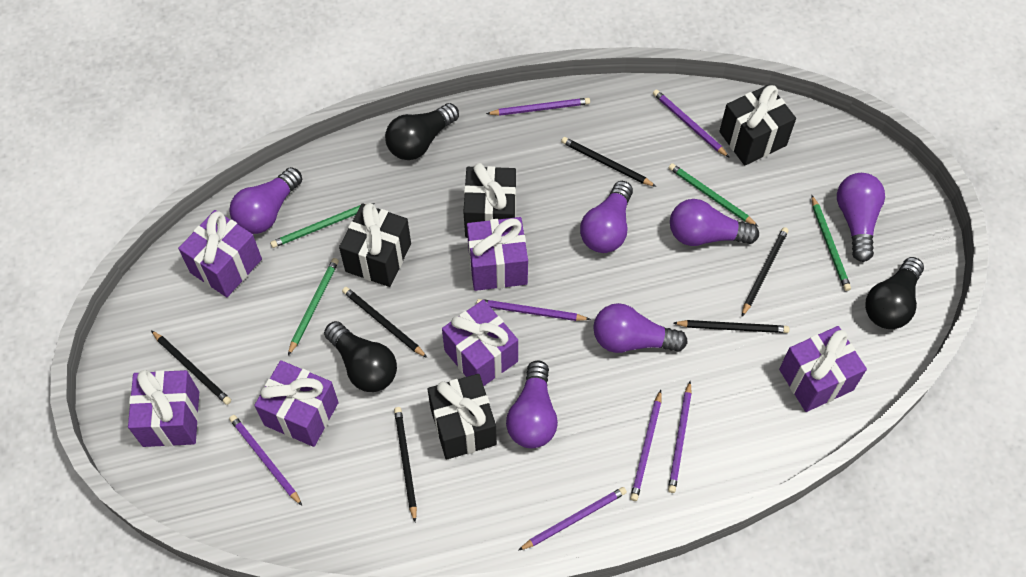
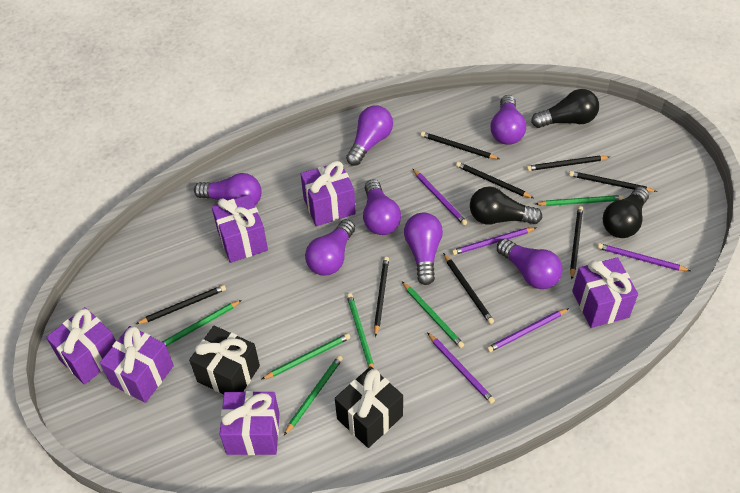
black gift: 4 -> 2
black pencil: 6 -> 8
green pencil: 4 -> 6
purple light bulb: 6 -> 7
purple pencil: 7 -> 5

